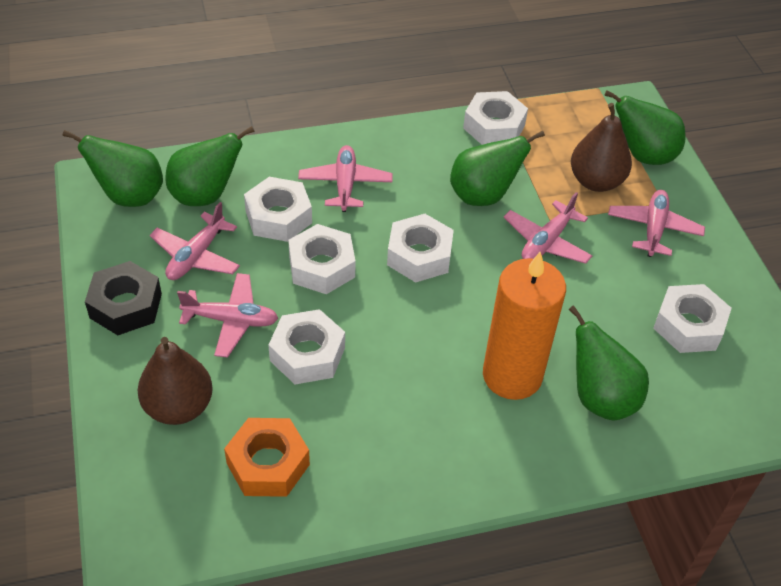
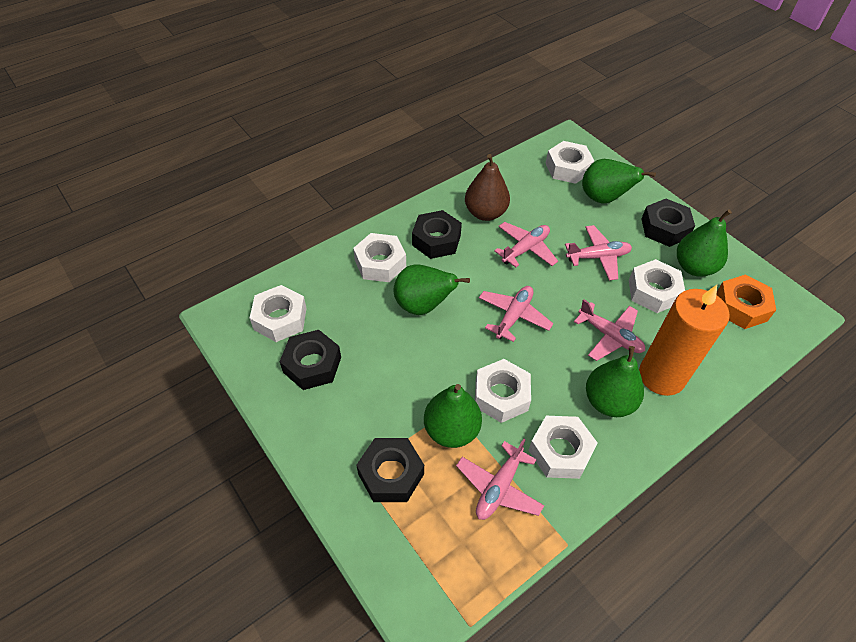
black nut: 1 -> 4
brown pear: 2 -> 1

